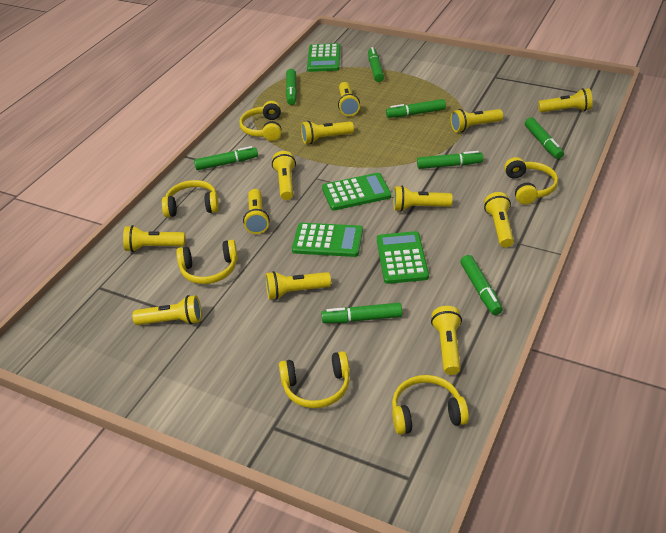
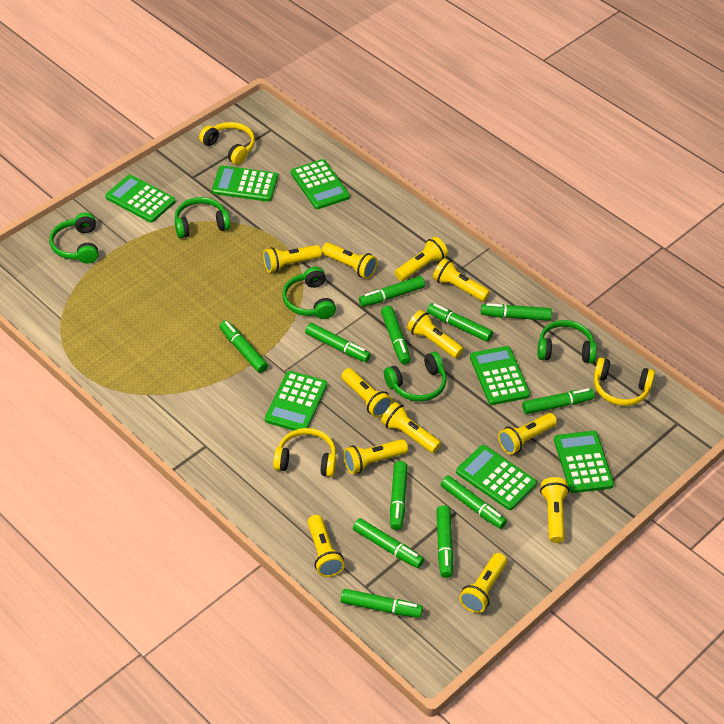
green calculator: 4 -> 7
green headphones: 0 -> 5
green marker: 8 -> 12
yellow headphones: 6 -> 3

